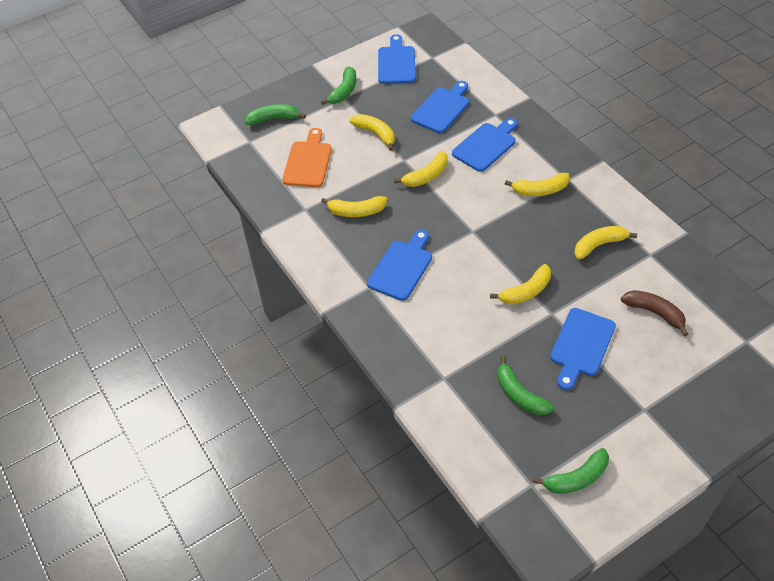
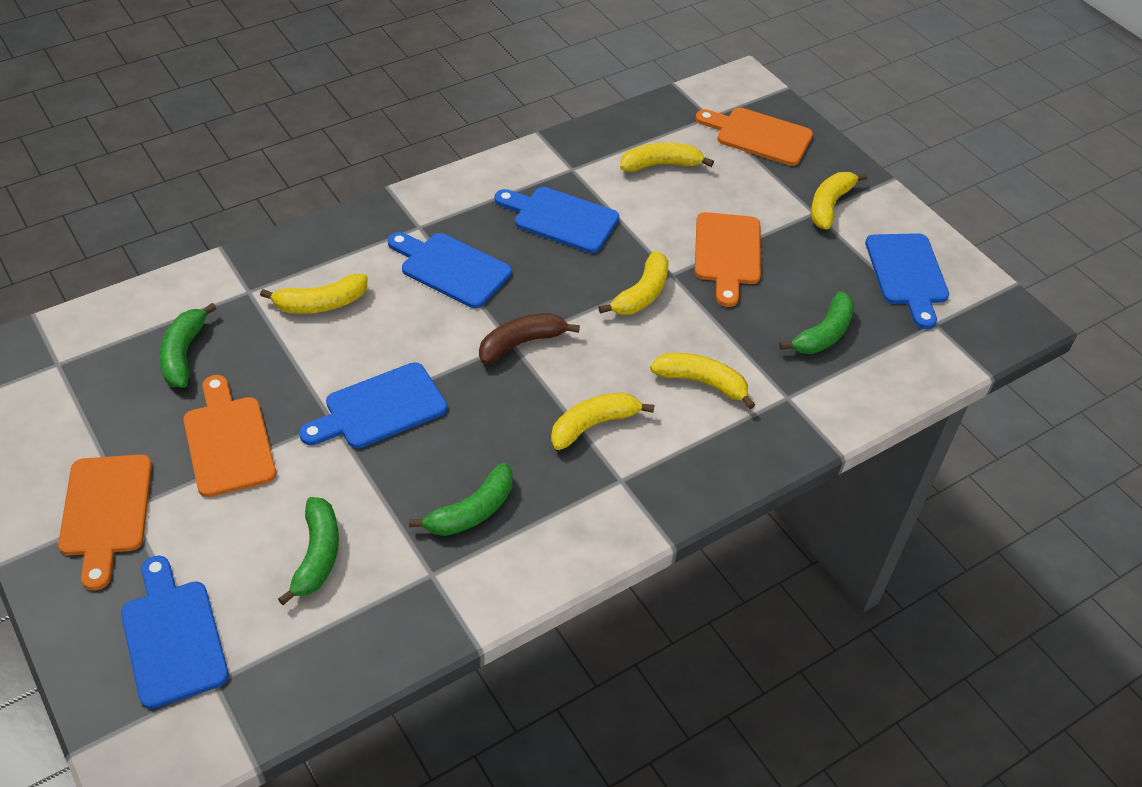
orange cutting board: 1 -> 4

